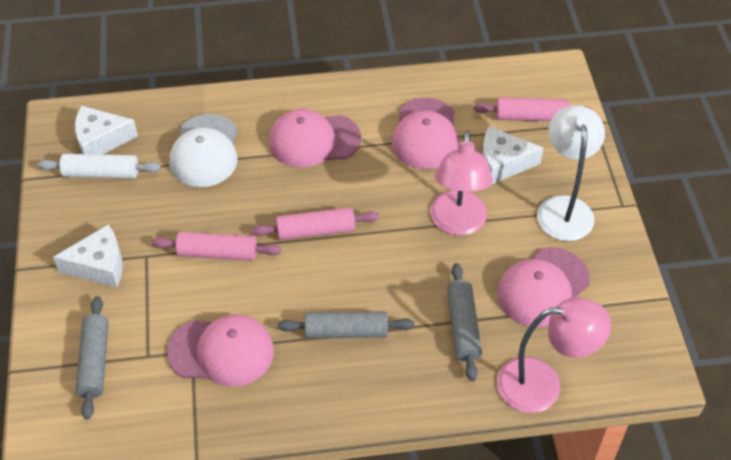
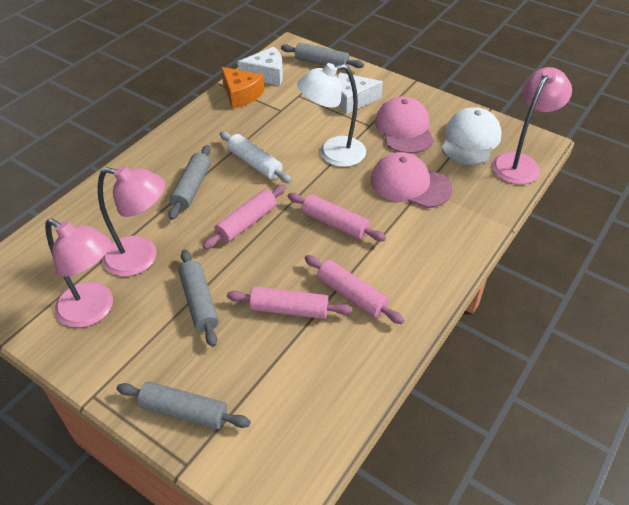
grey rolling pin: 3 -> 4
orange cheese: 0 -> 1
pink cap: 4 -> 2
pink lamp: 2 -> 3
pink rolling pin: 3 -> 4
white cheese: 3 -> 2

